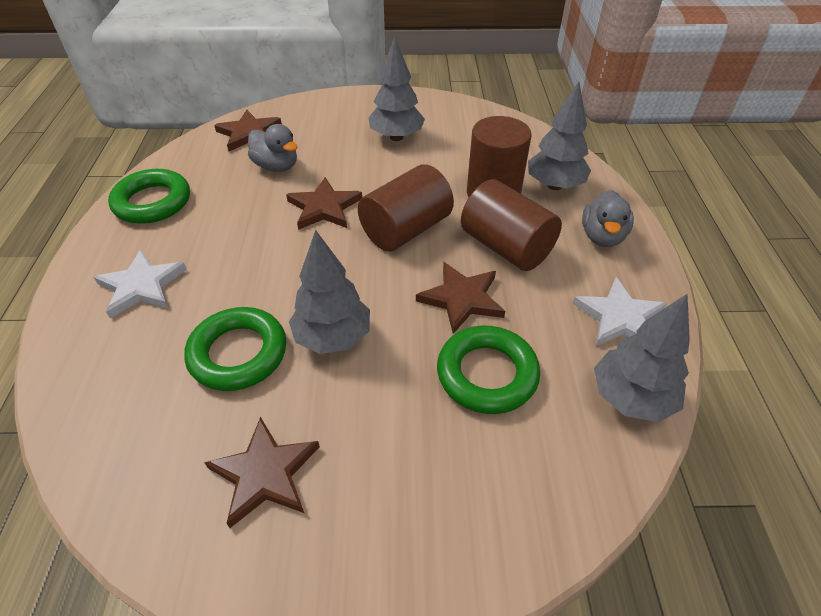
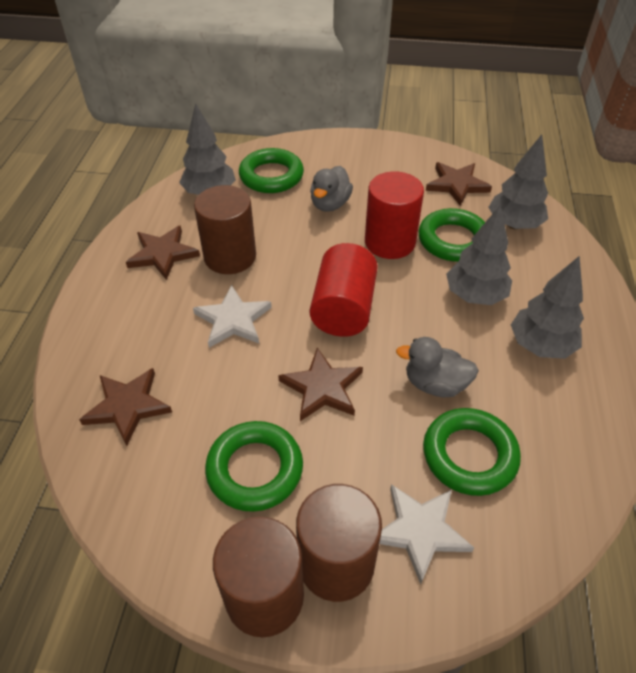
green ring: 3 -> 4
red cylinder: 0 -> 2

